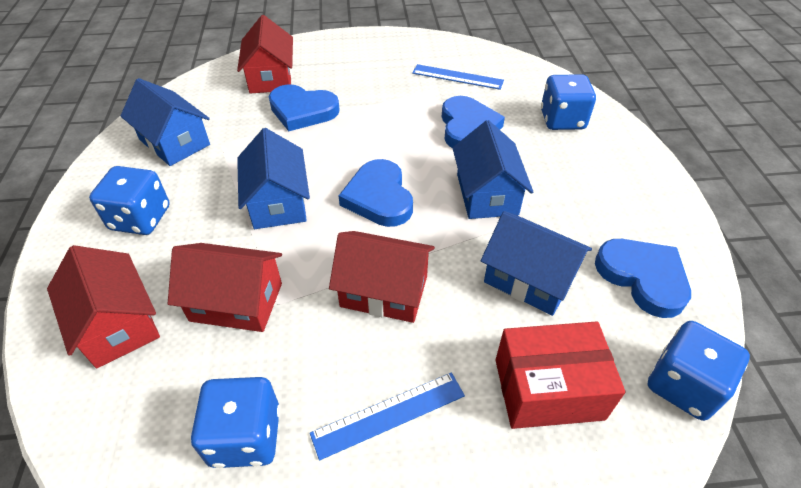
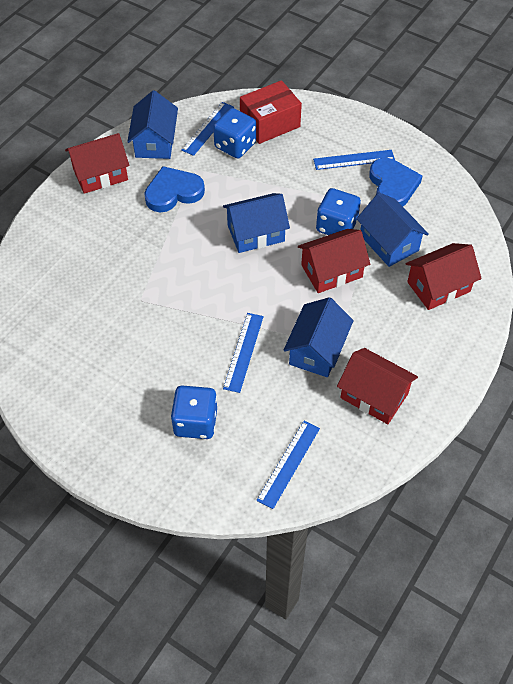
blue dice: 4 -> 3
blue heart: 4 -> 2
blue ruler: 2 -> 4

